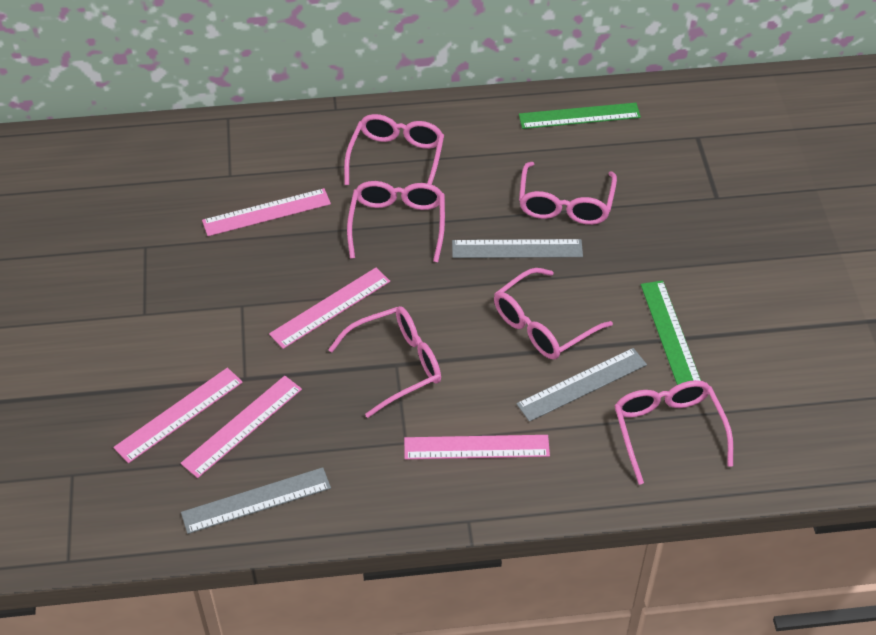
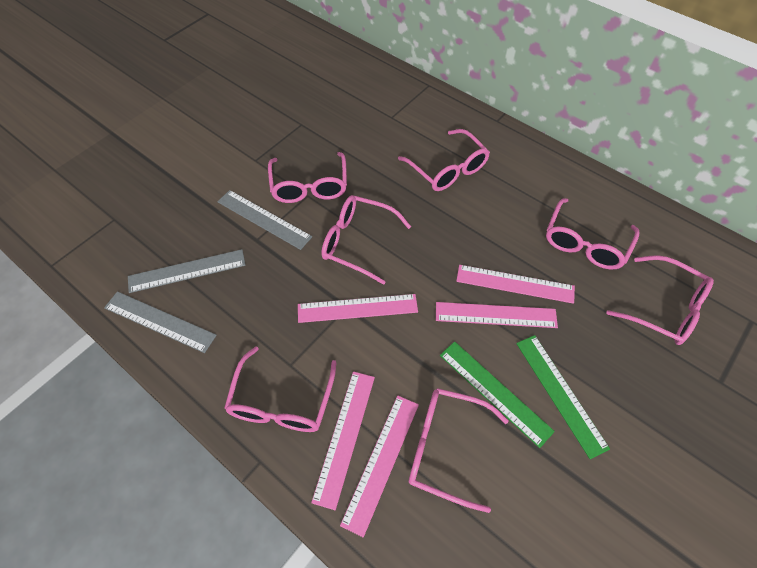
pink glasses: 6 -> 7

